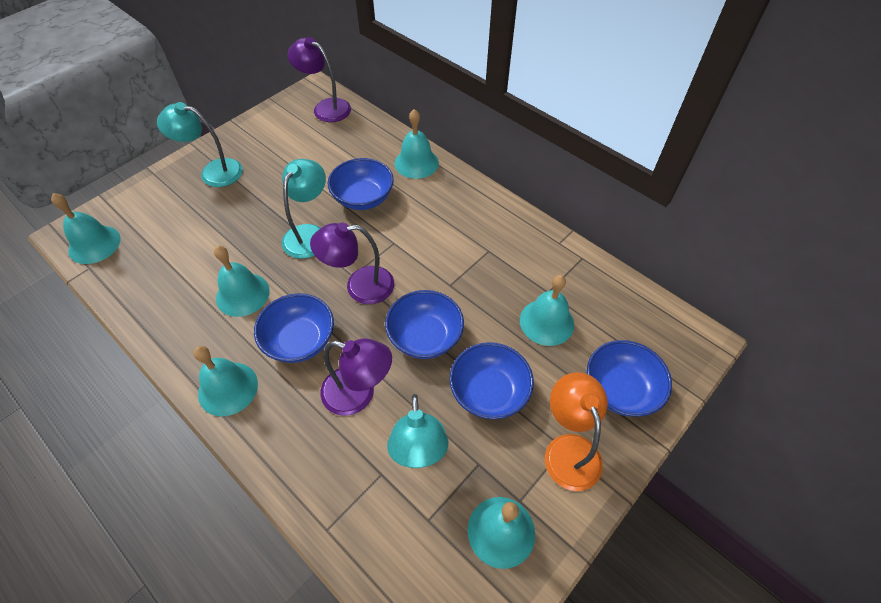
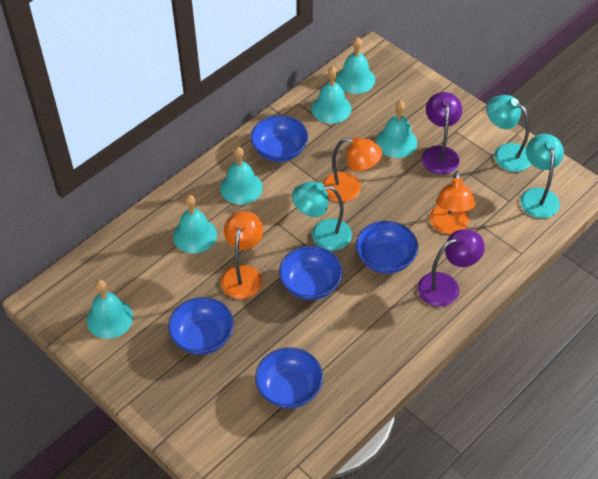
orange lamp: 1 -> 3
purple lamp: 3 -> 2

